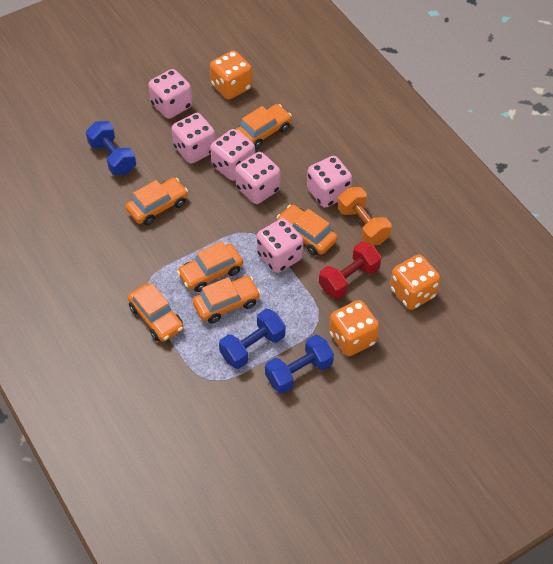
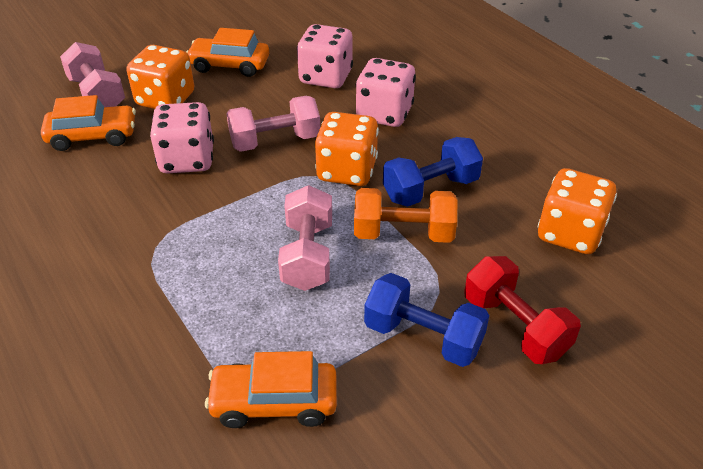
blue dumbbell: 3 -> 2
orange car: 6 -> 3
pink dice: 6 -> 3
pink dumbbell: 0 -> 3

